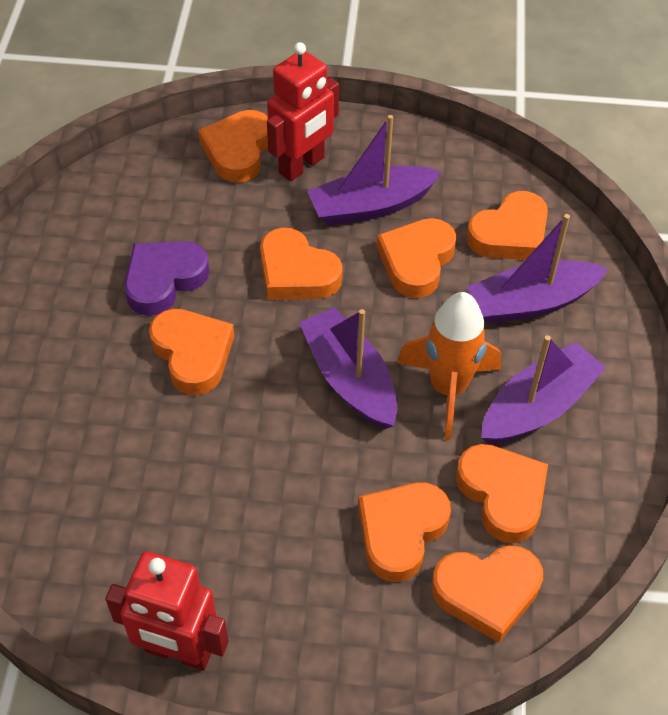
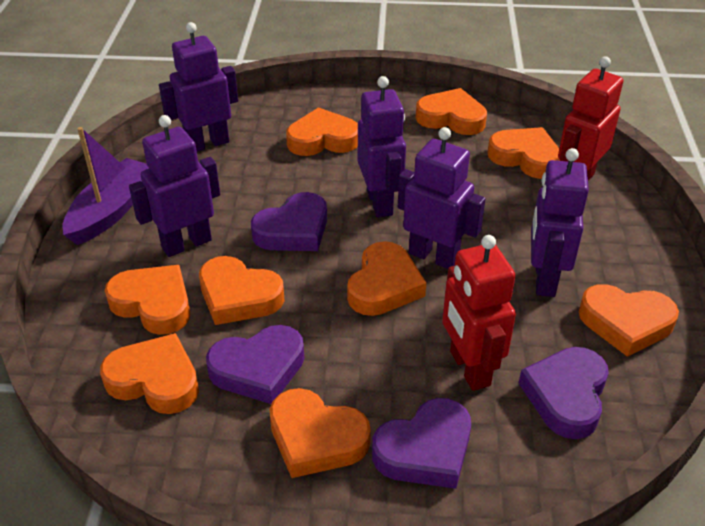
orange heart: 8 -> 9
orange rocket: 1 -> 0
purple boat: 4 -> 1
purple heart: 1 -> 4
purple robot: 0 -> 5

